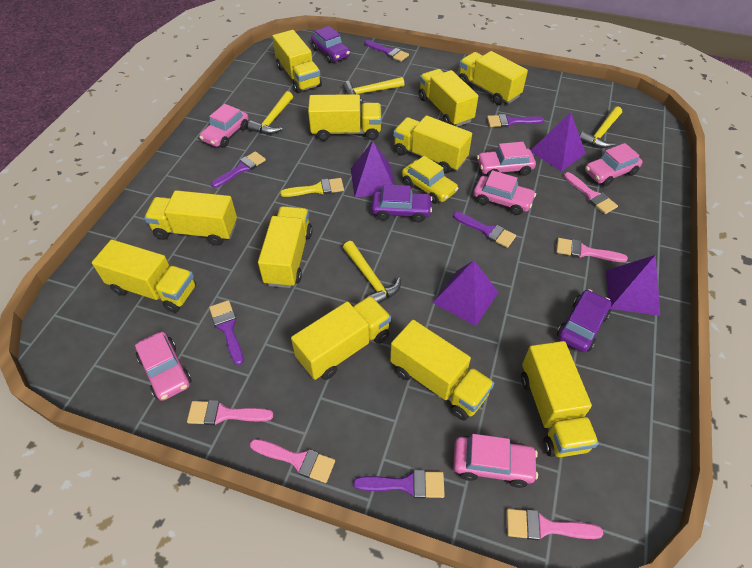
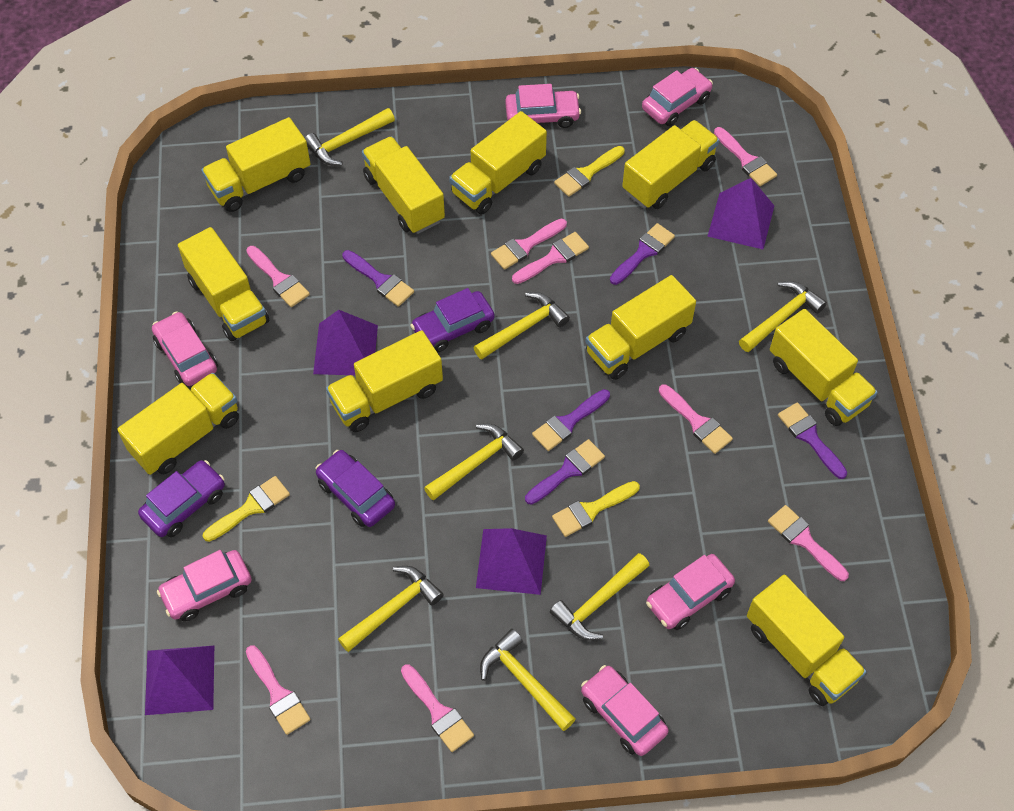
pink brush: 5 -> 8
purple brush: 6 -> 5
yellow brush: 1 -> 3
yellow car: 1 -> 0
yellow hammer: 4 -> 7
yellow truck: 11 -> 10

